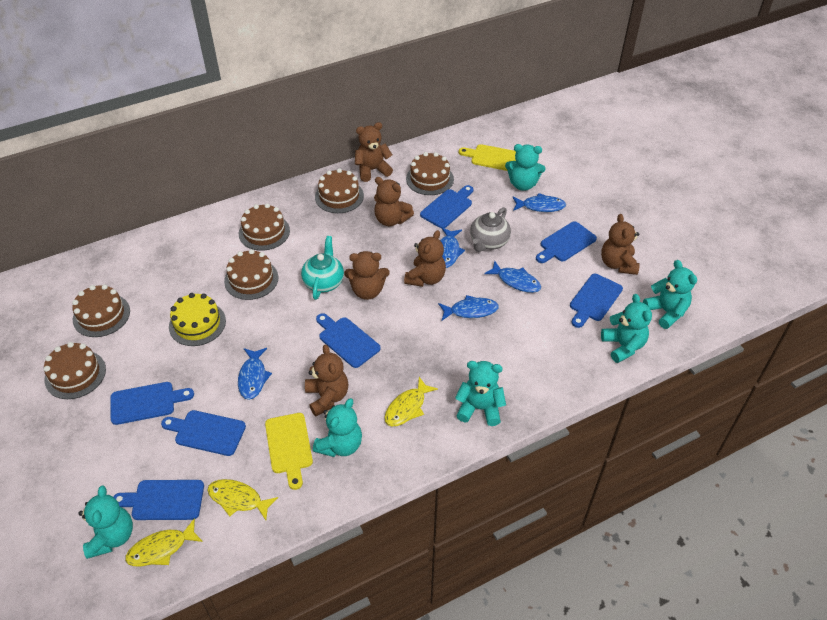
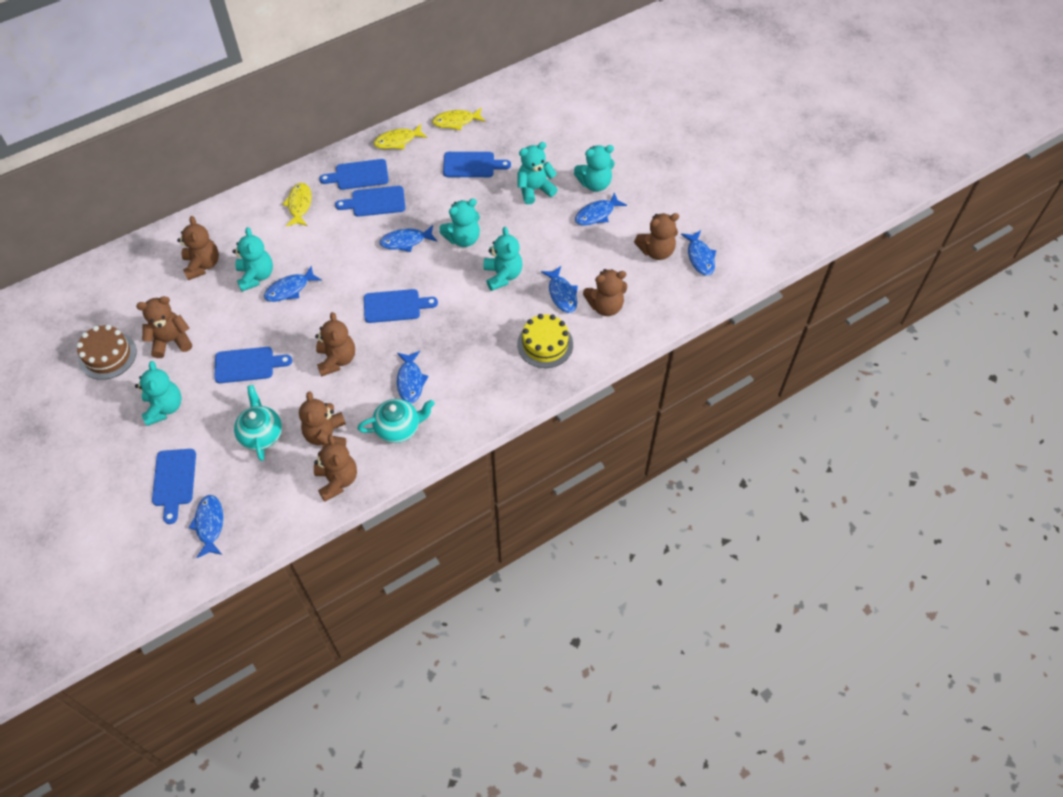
blue cutting board: 7 -> 6
blue fish: 5 -> 7
brown cake: 6 -> 1
brown teddy bear: 6 -> 7
grey teapot: 1 -> 0
turquoise teapot: 1 -> 2
yellow cutting board: 2 -> 0

